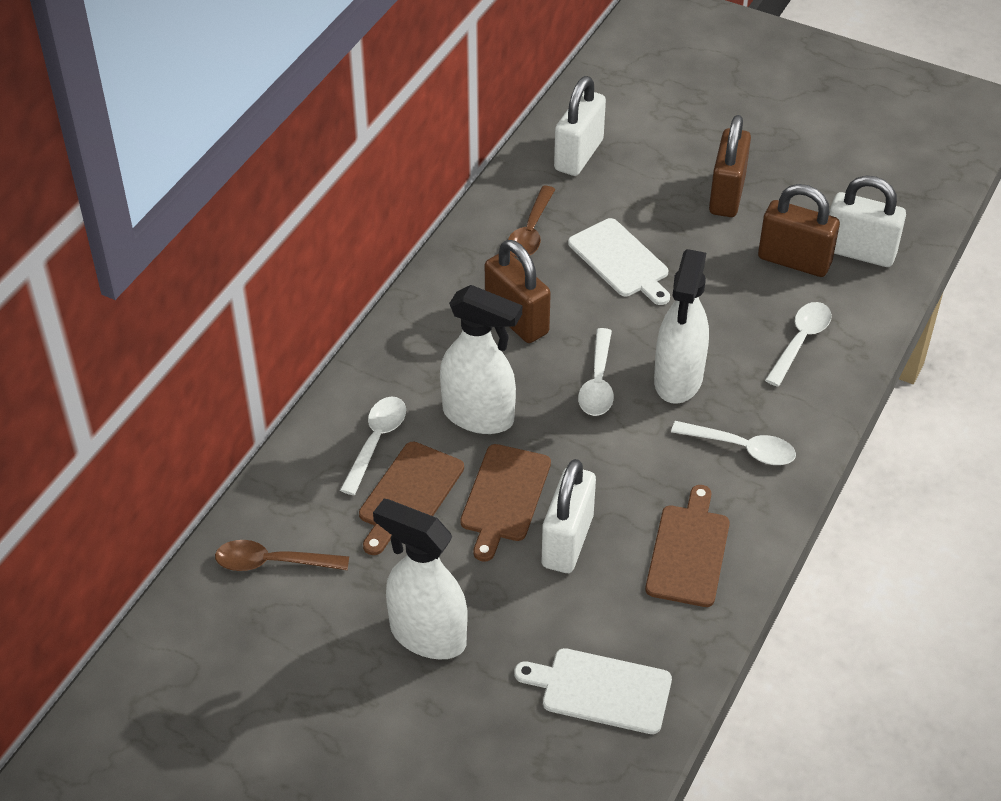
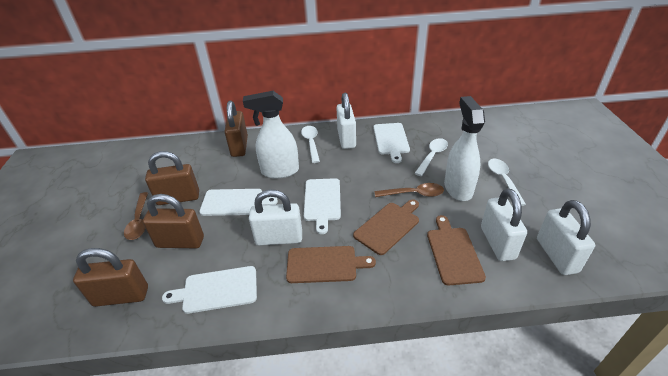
brown padlock: 3 -> 4
white cutting board: 2 -> 4
white padlock: 3 -> 4
white spoon: 4 -> 3
white spray bottle: 3 -> 2

